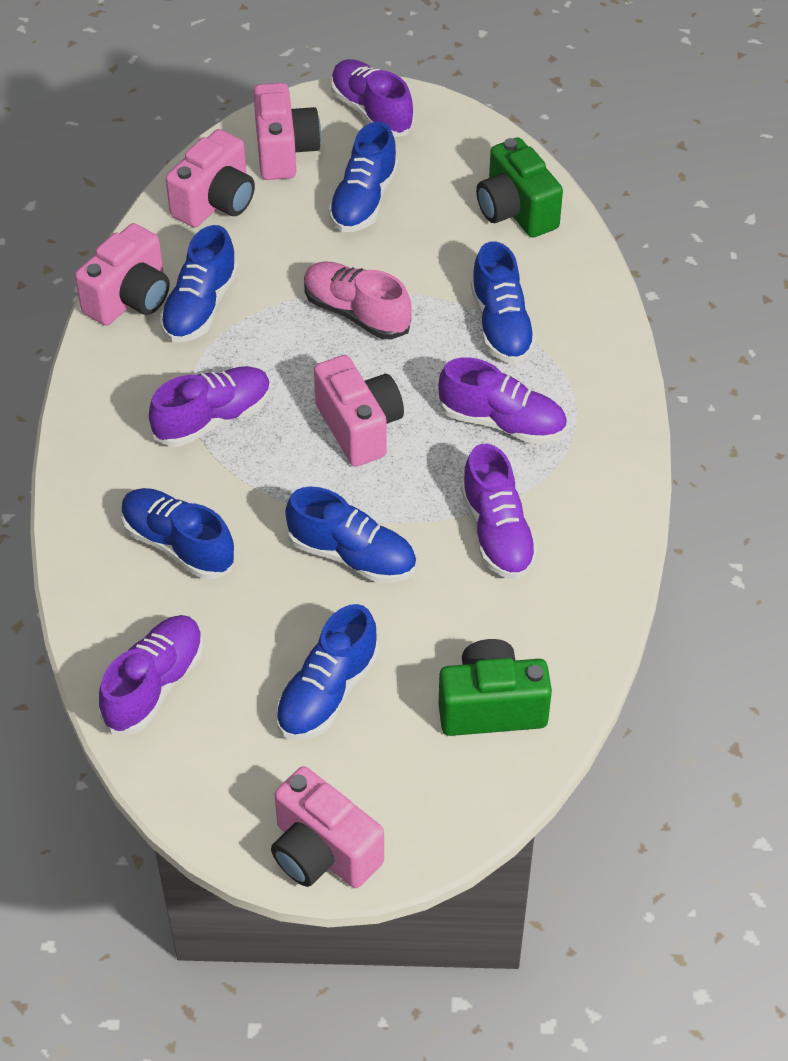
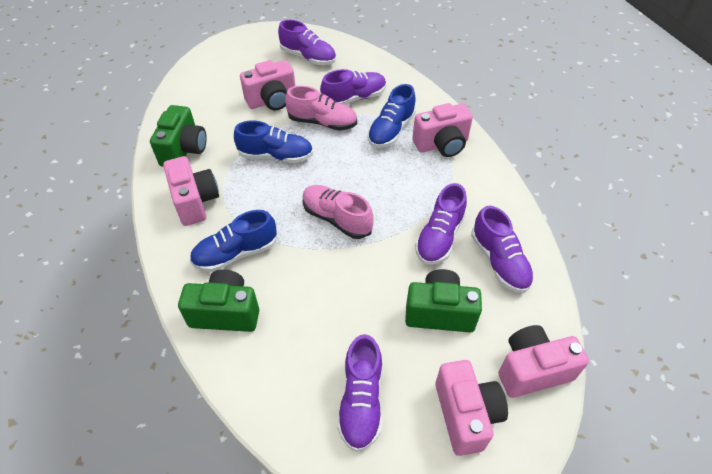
blue shoe: 6 -> 3
green camera: 2 -> 3
pink shoe: 1 -> 2

